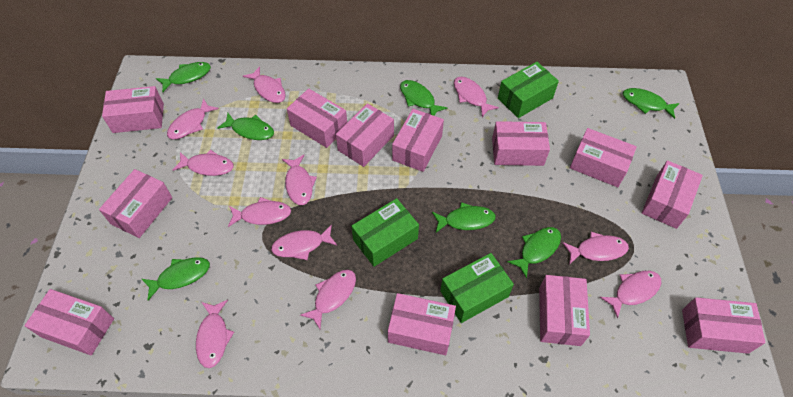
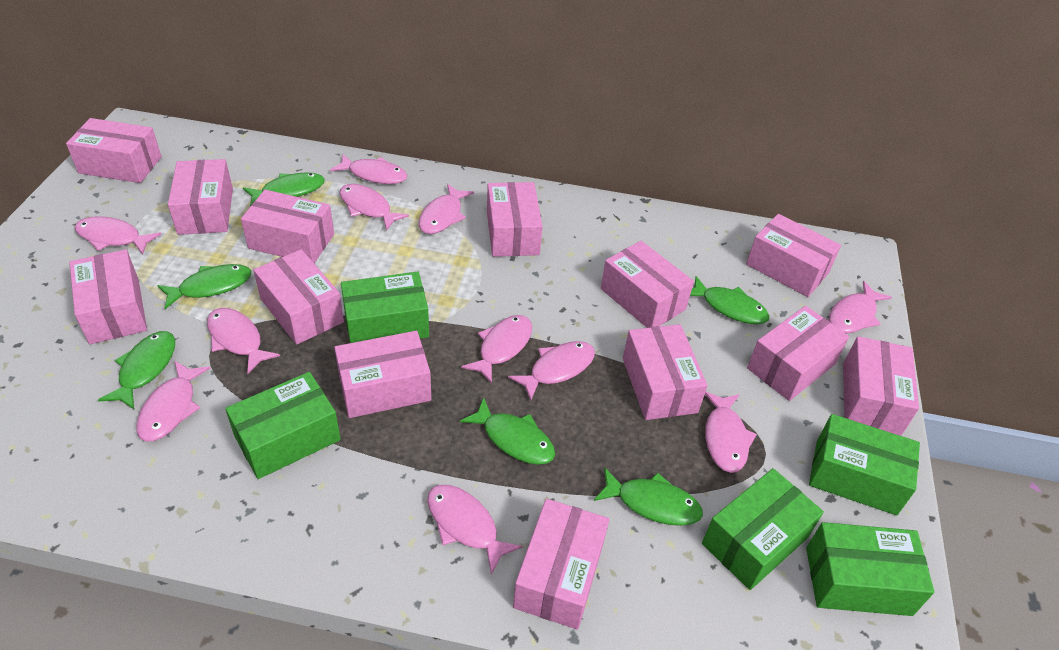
green box: 3 -> 5
green fish: 7 -> 6
pink box: 12 -> 13

